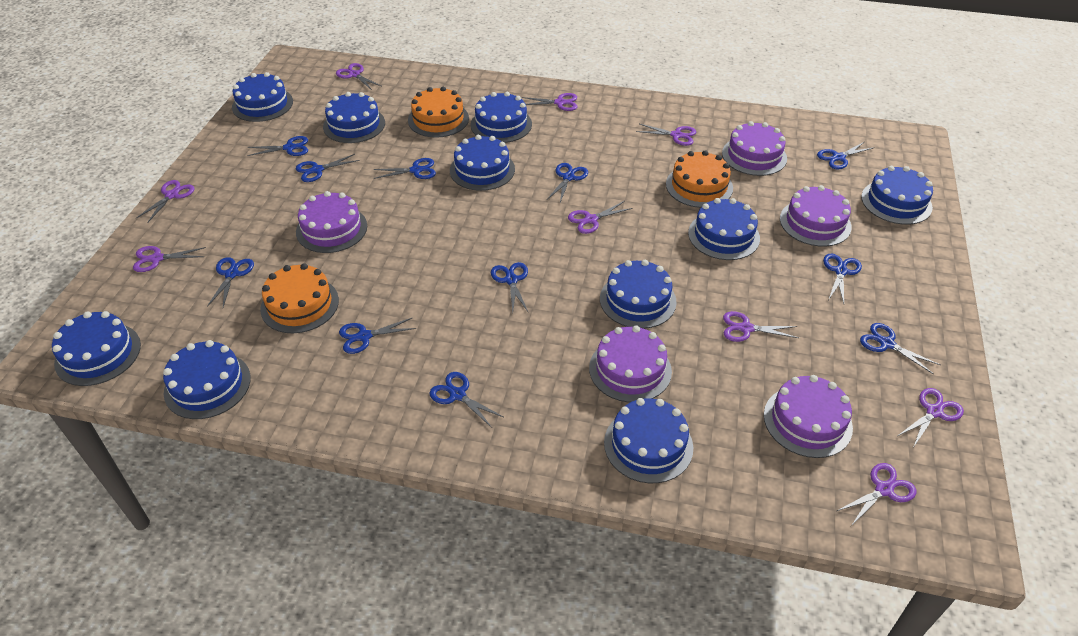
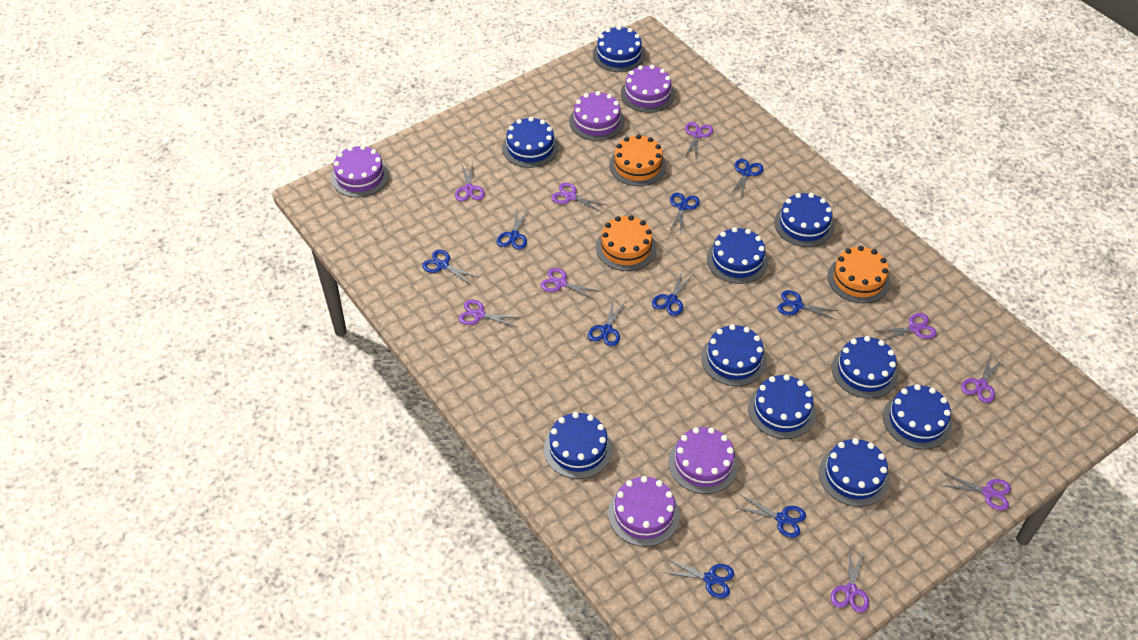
blue scissors: 11 -> 9

